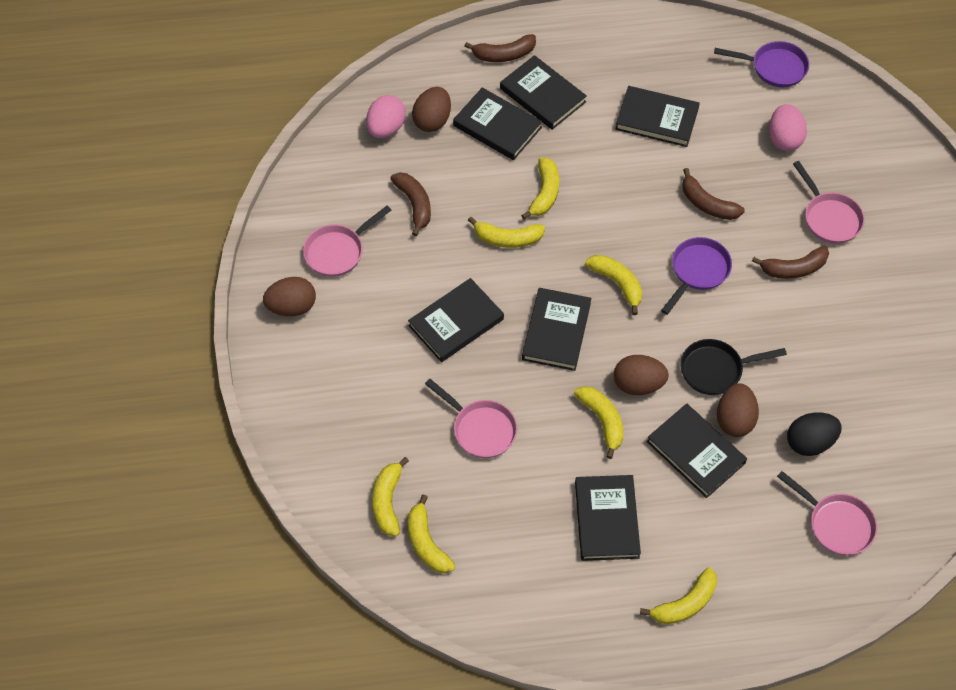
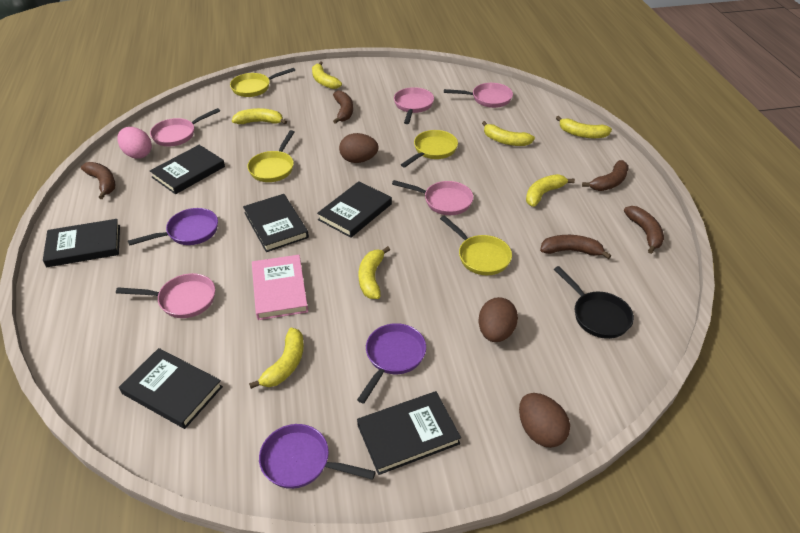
black book: 7 -> 6
black egg: 1 -> 0
brown banana: 4 -> 5
brown egg: 4 -> 3
pink book: 0 -> 1
pink egg: 2 -> 1
pink pan: 4 -> 5
purple pan: 2 -> 3
yellow pan: 0 -> 4

